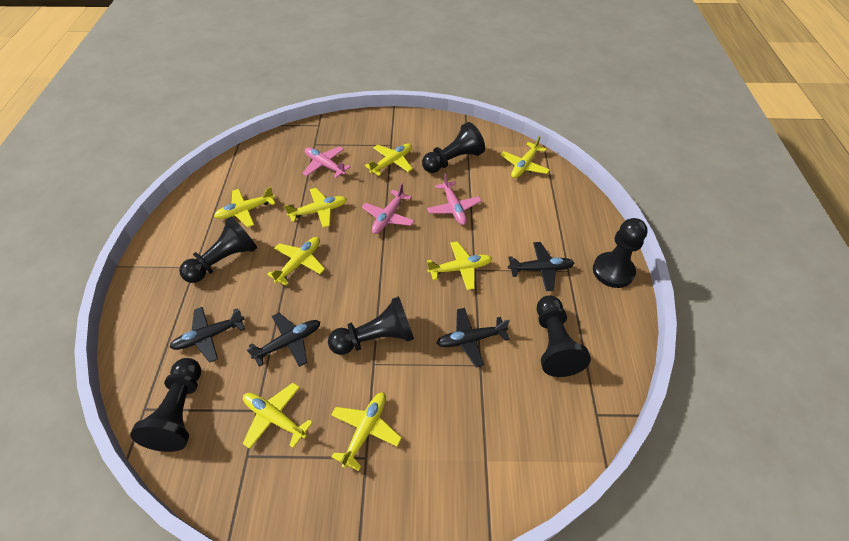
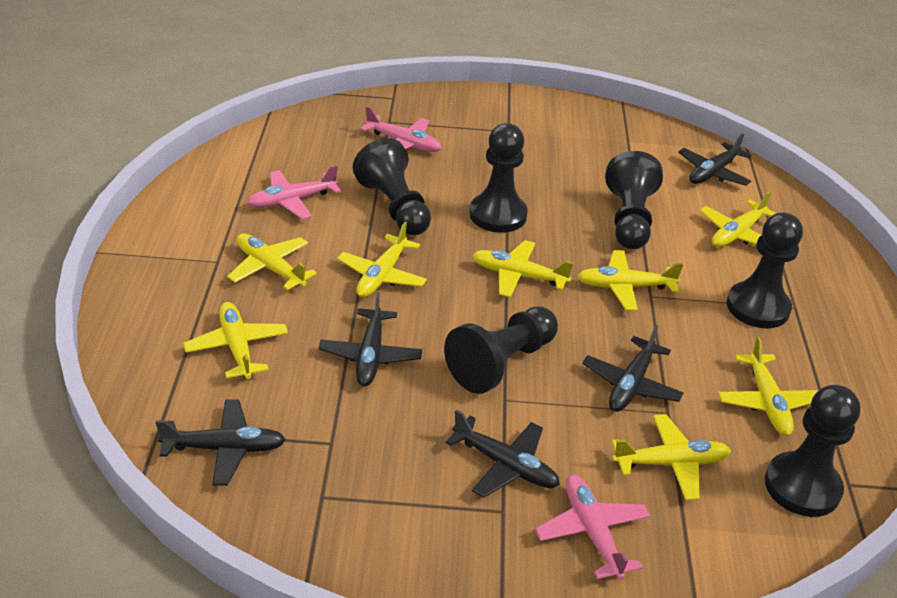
black plane: 4 -> 5

